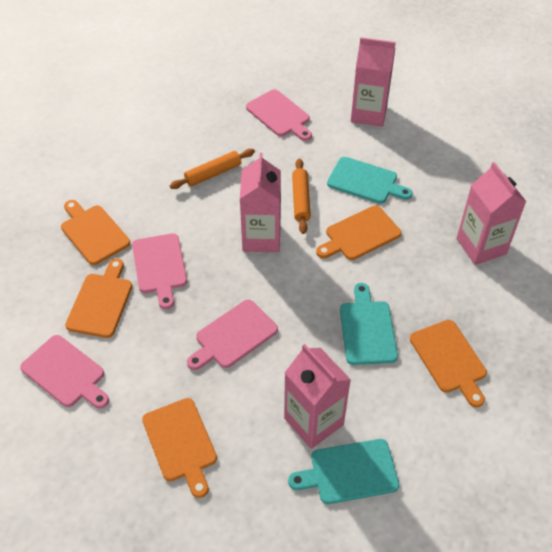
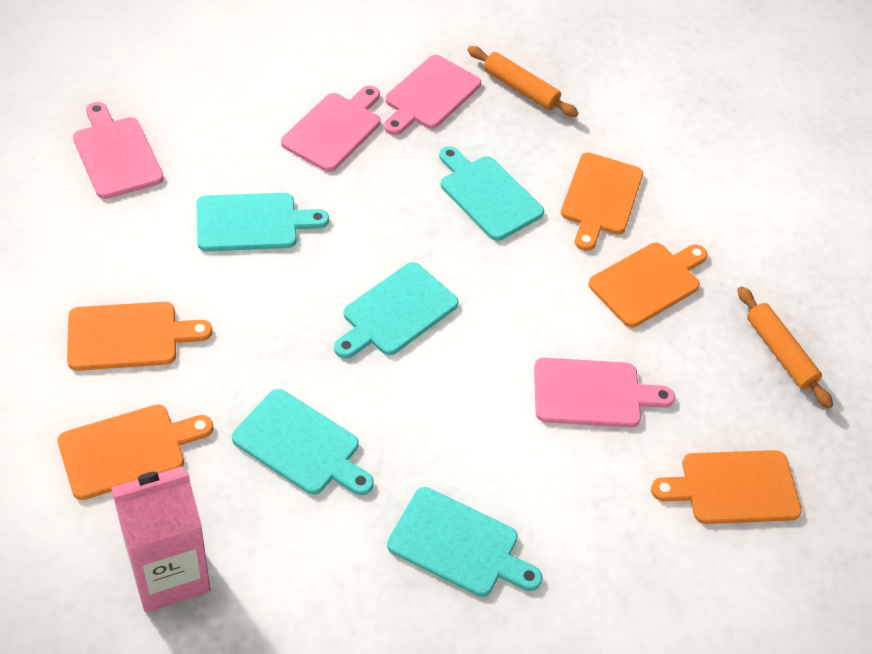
pink carton: 4 -> 1
turquoise cutting board: 3 -> 5

